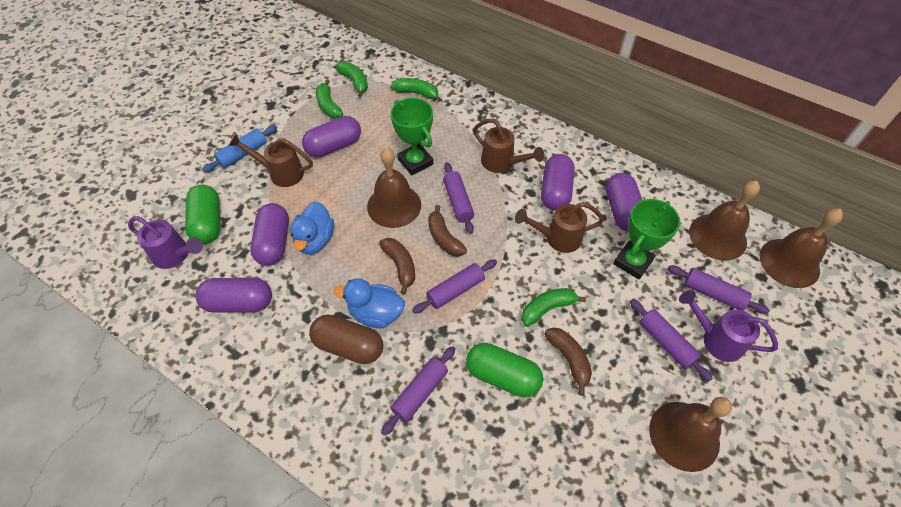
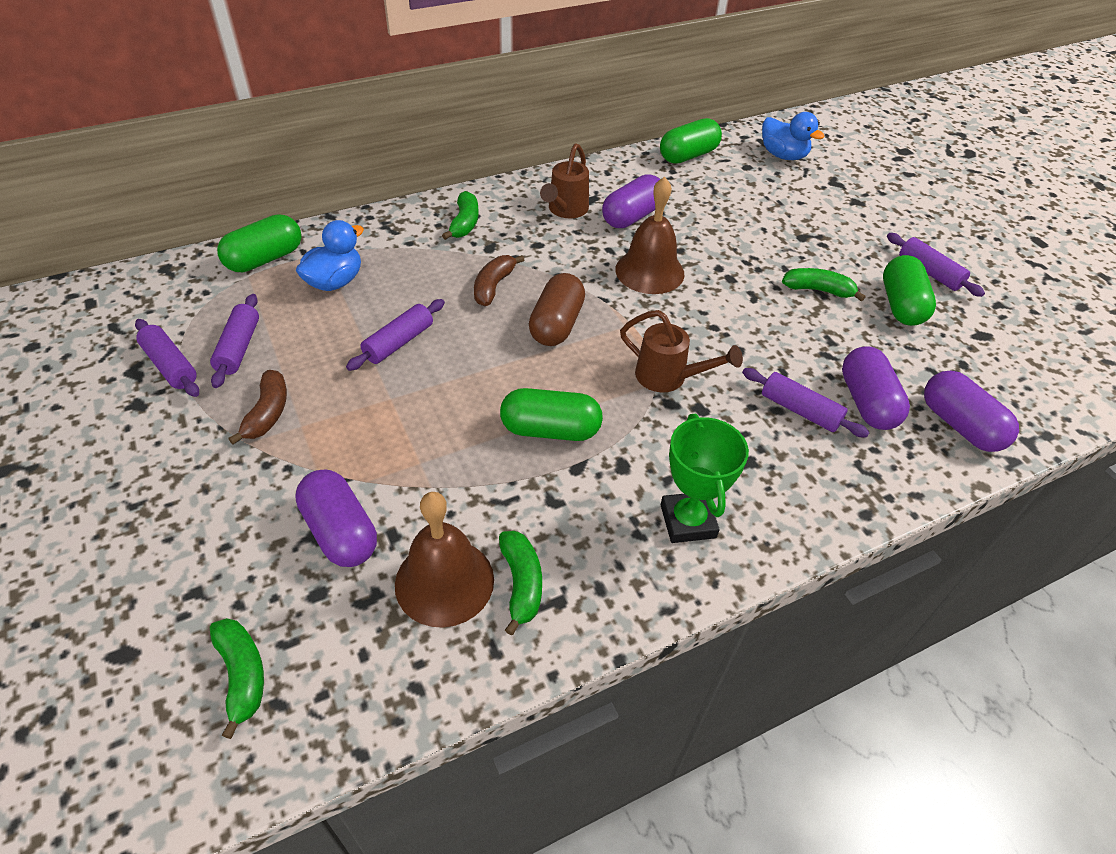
blue rolling pin: 1 -> 0
brown banana: 3 -> 2
brown bell: 4 -> 2
brown watering can: 3 -> 2
green capsule: 2 -> 4
green trophy: 2 -> 1
purple capsule: 5 -> 4
purple watering can: 2 -> 0

